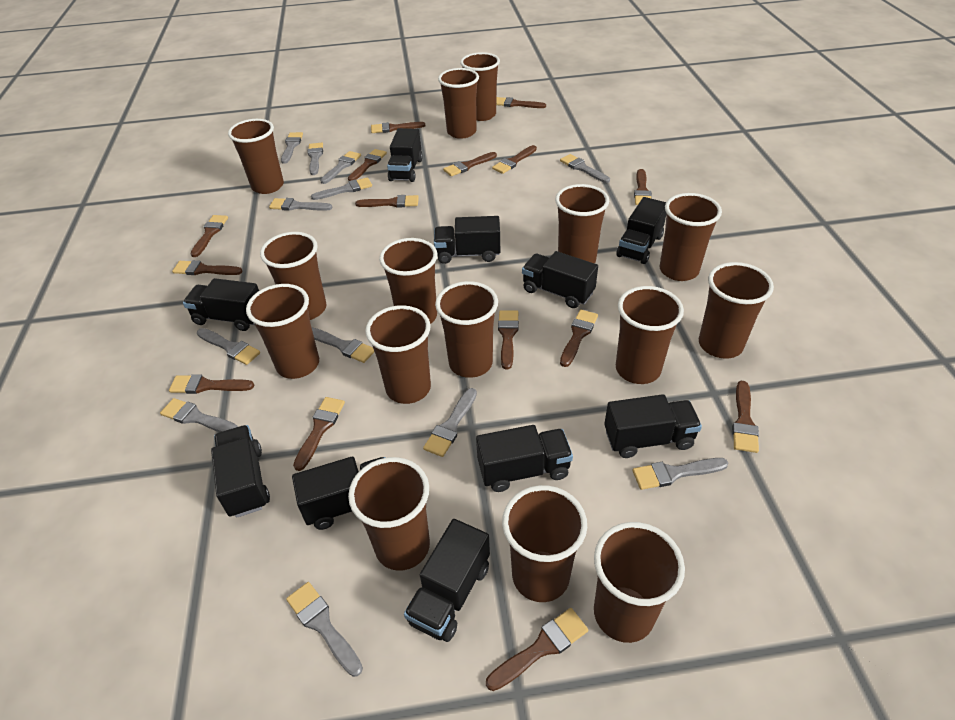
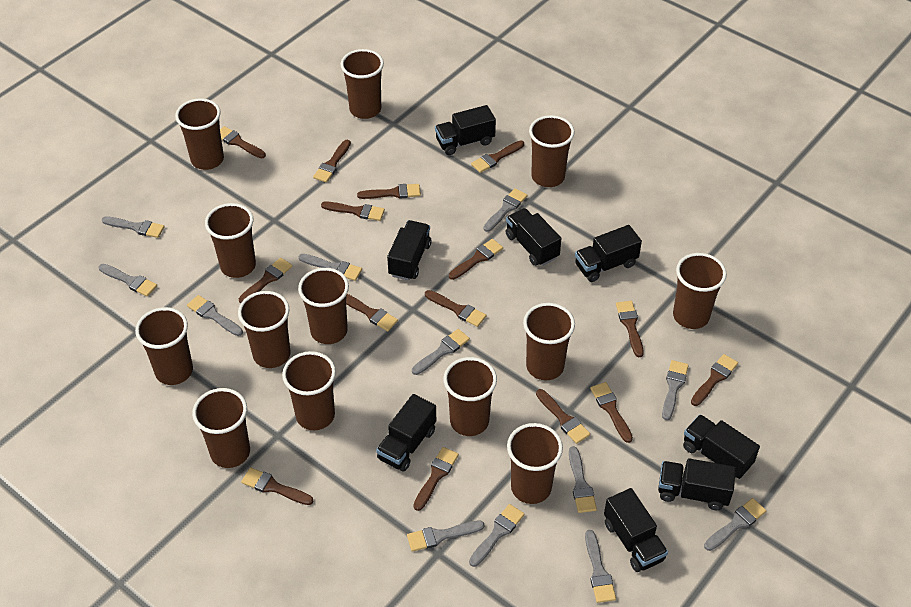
black truck: 10 -> 8
brown cup: 15 -> 13

